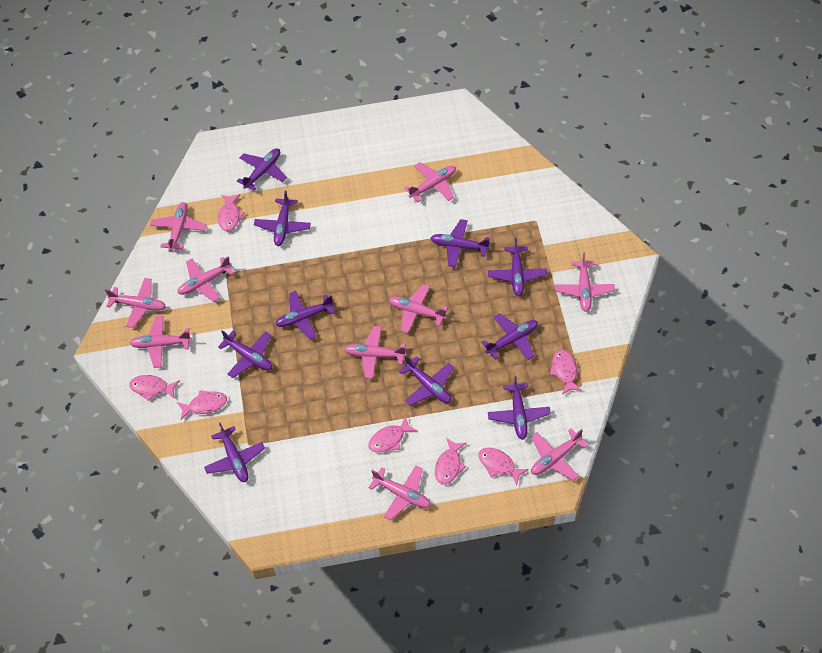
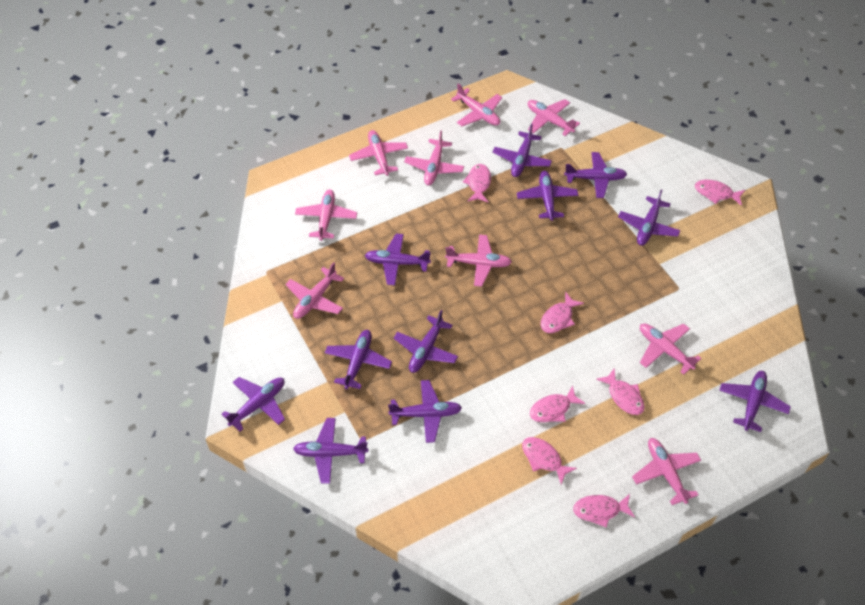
pink plane: 10 -> 9
purple plane: 10 -> 11

